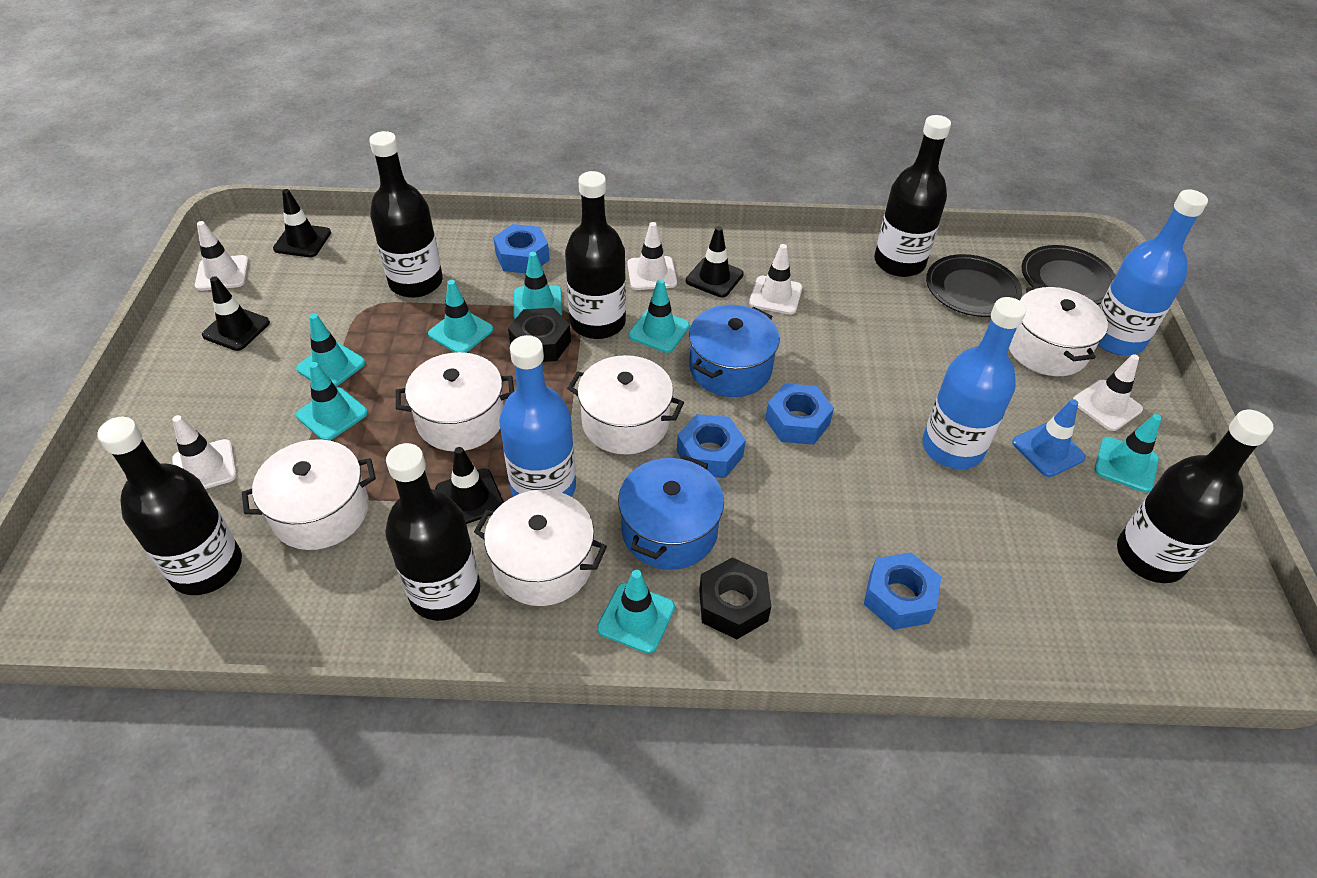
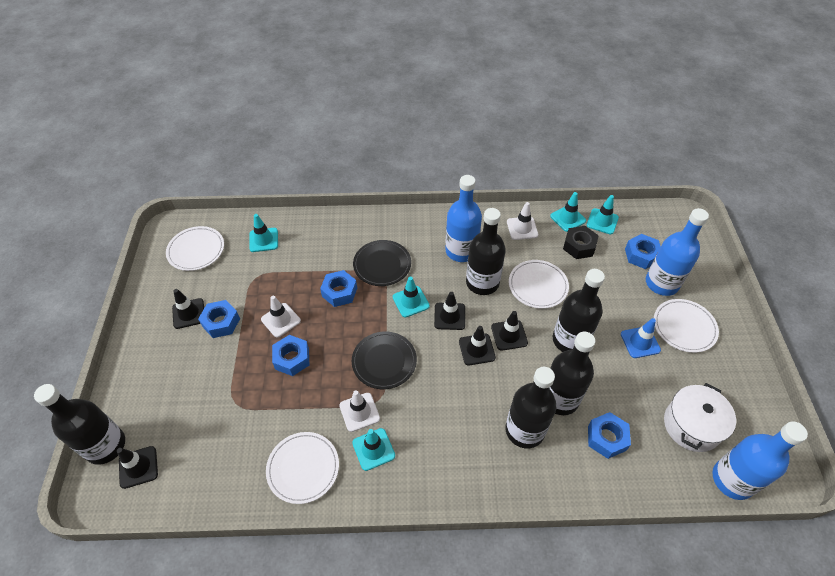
black bottle: 6 -> 5
black nut: 2 -> 1
black traffic cone: 4 -> 5
blue nut: 4 -> 5
blue pot: 2 -> 0
turquoise traffic cone: 7 -> 5
white plate: 0 -> 4
white pot: 5 -> 1
white traffic cone: 5 -> 3

